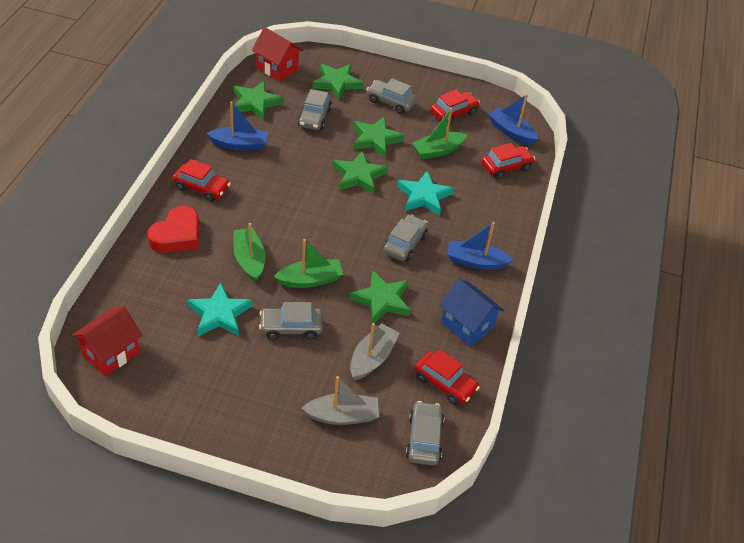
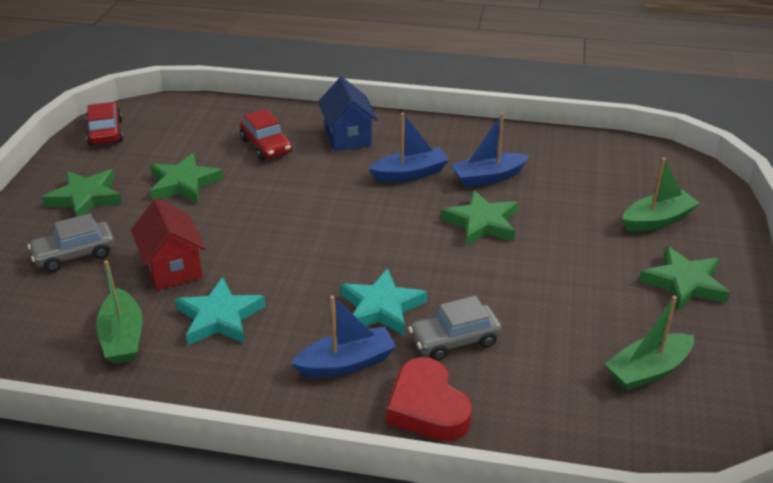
green star: 5 -> 4
grey boat: 2 -> 0
grey car: 5 -> 2
red car: 4 -> 2
red house: 2 -> 1

